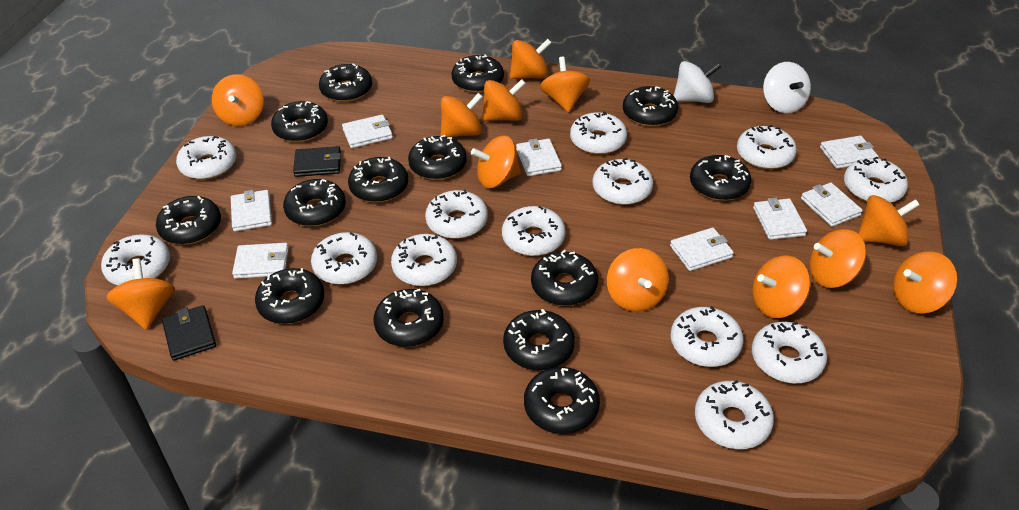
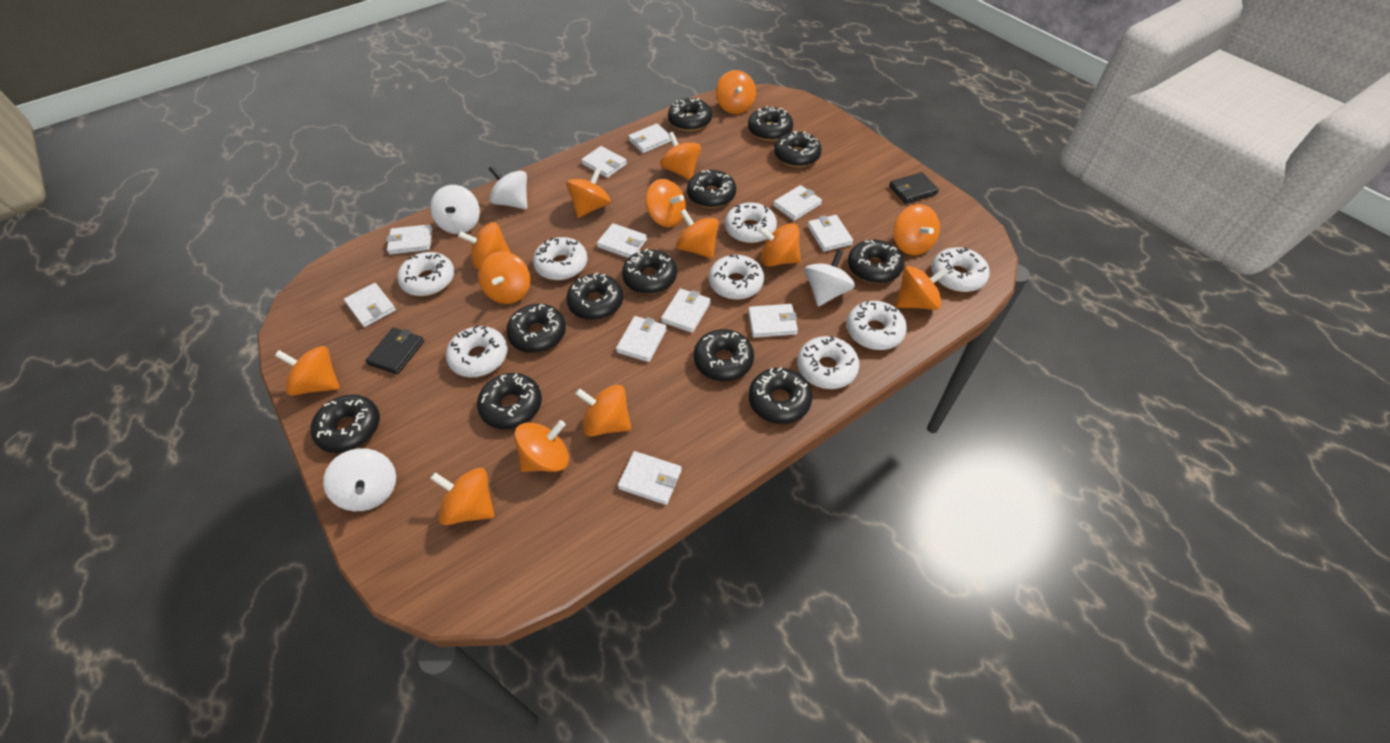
black donut: 14 -> 12
orange spinning top: 12 -> 14
white donut: 13 -> 8
white spinning top: 2 -> 4
white wallet: 8 -> 11

